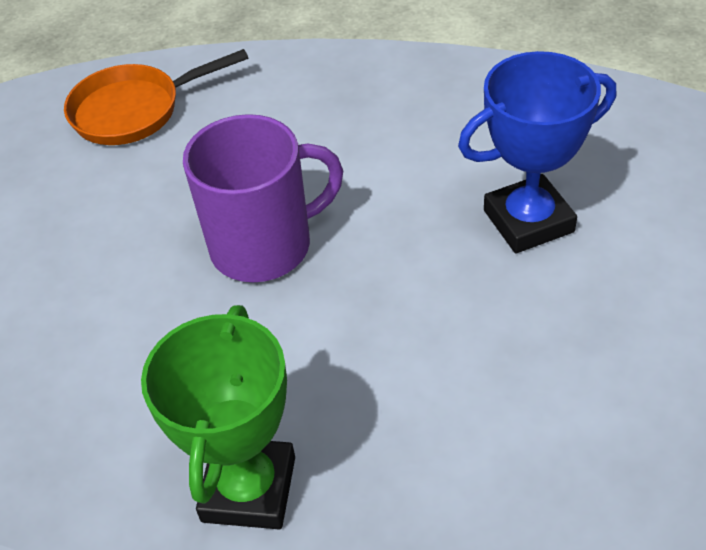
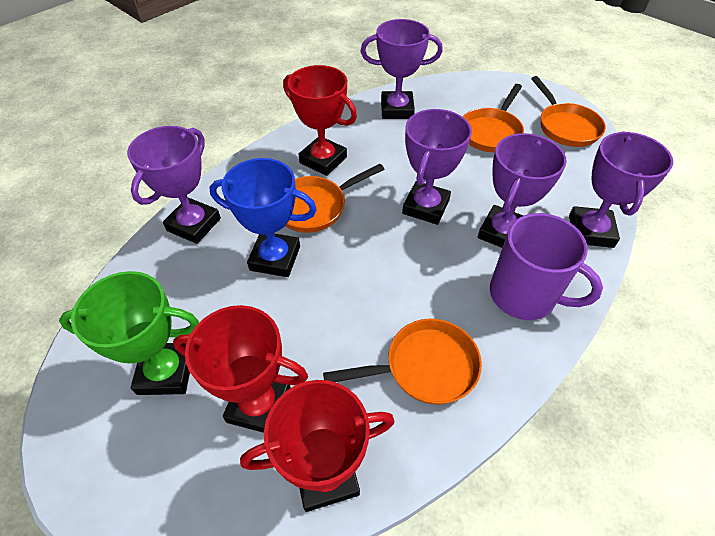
orange pan: 1 -> 4
purple trophy: 0 -> 5
red trophy: 0 -> 3

